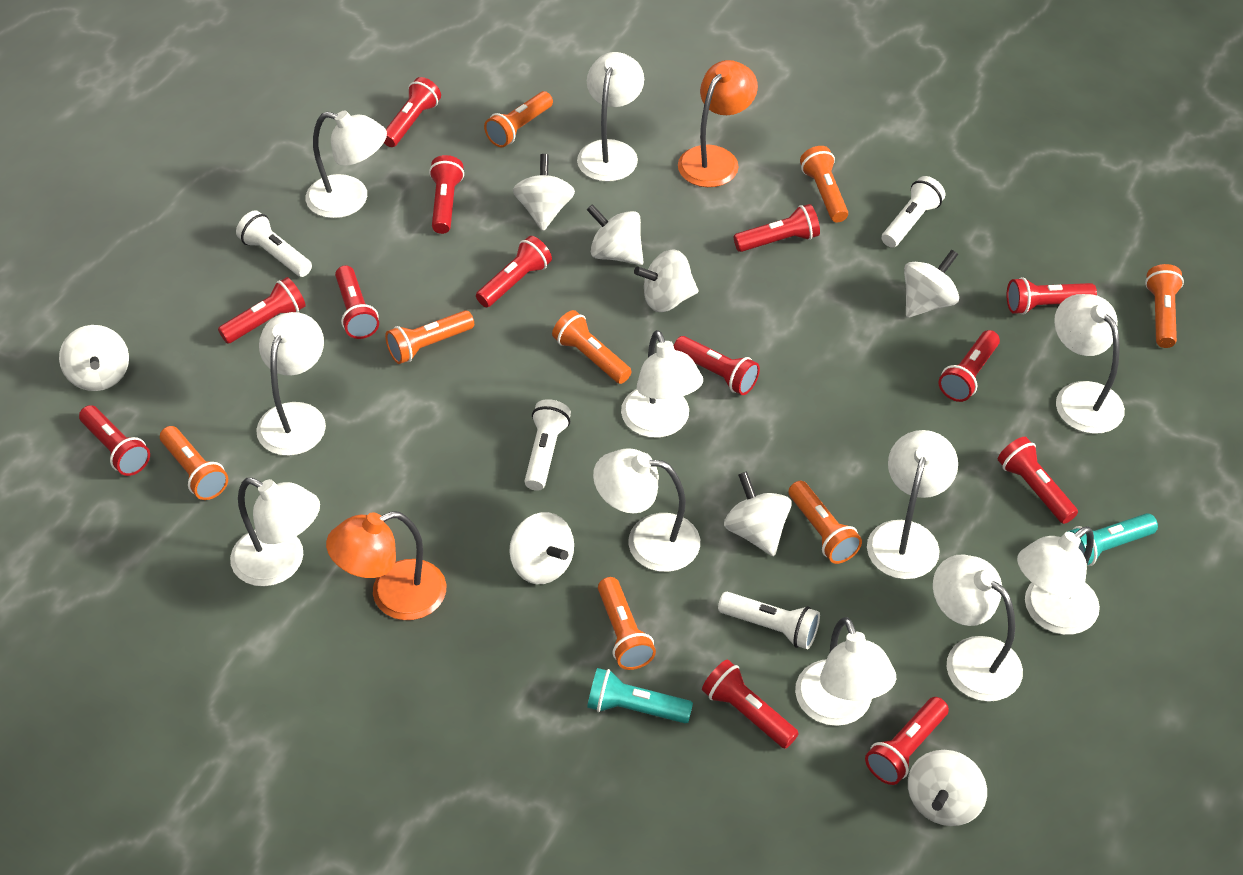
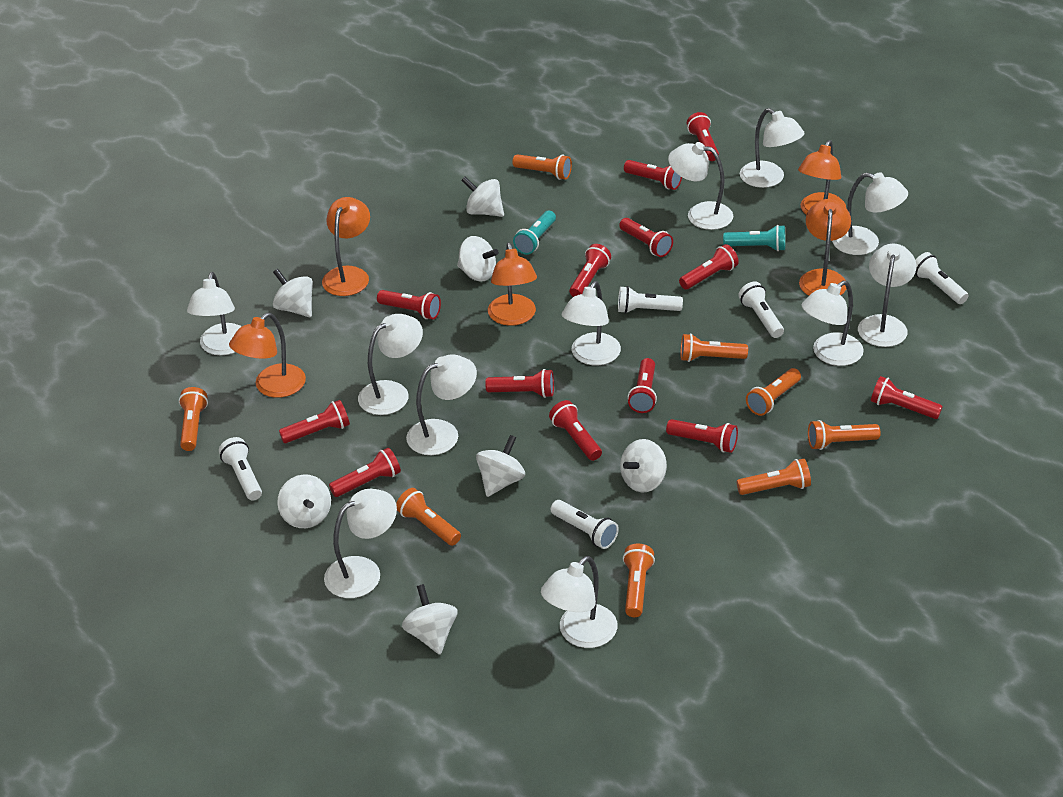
orange lamp: 2 -> 5
white flashlight: 4 -> 5
white spinning top: 8 -> 7

